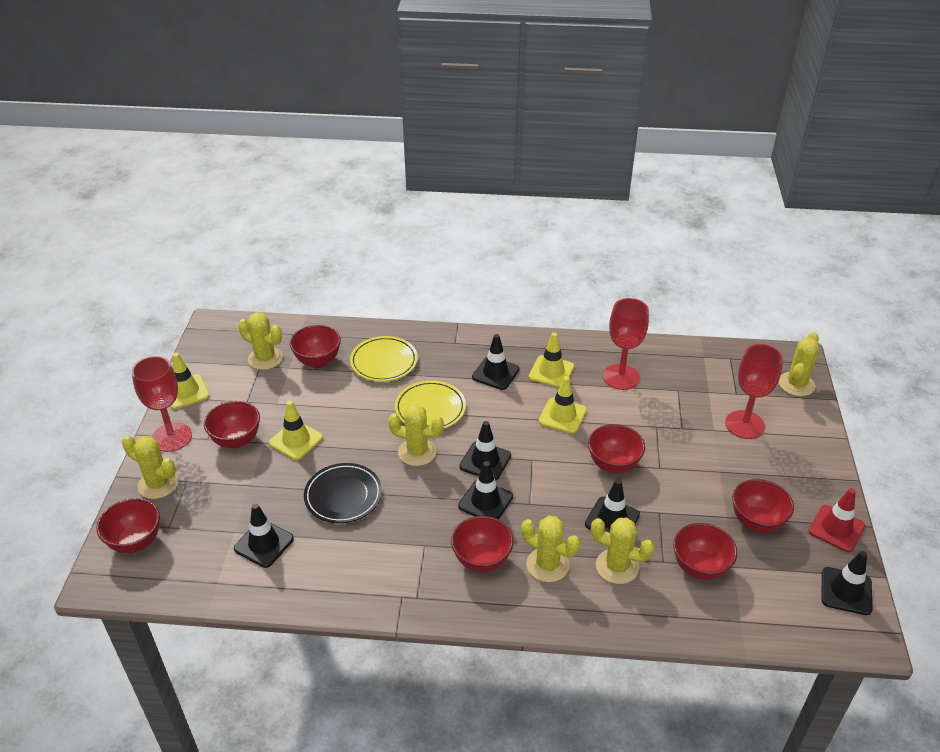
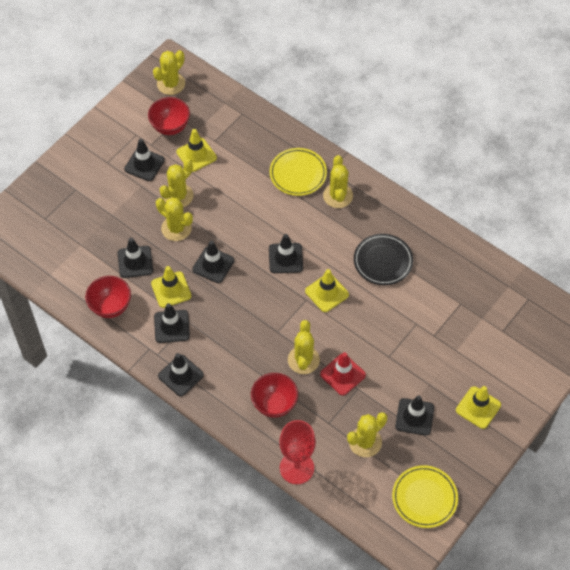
black traffic cone: 6 -> 7
red bowl: 7 -> 3
red goblet: 3 -> 1

